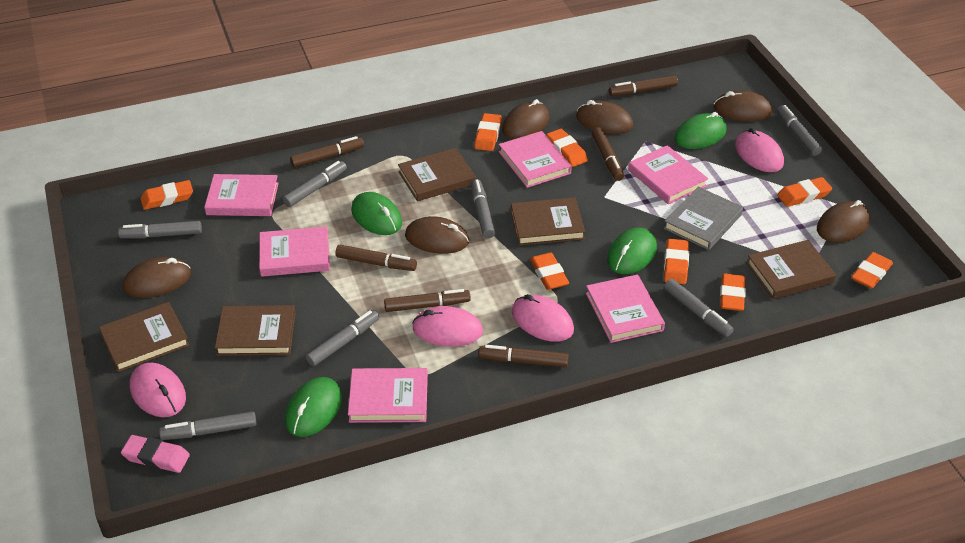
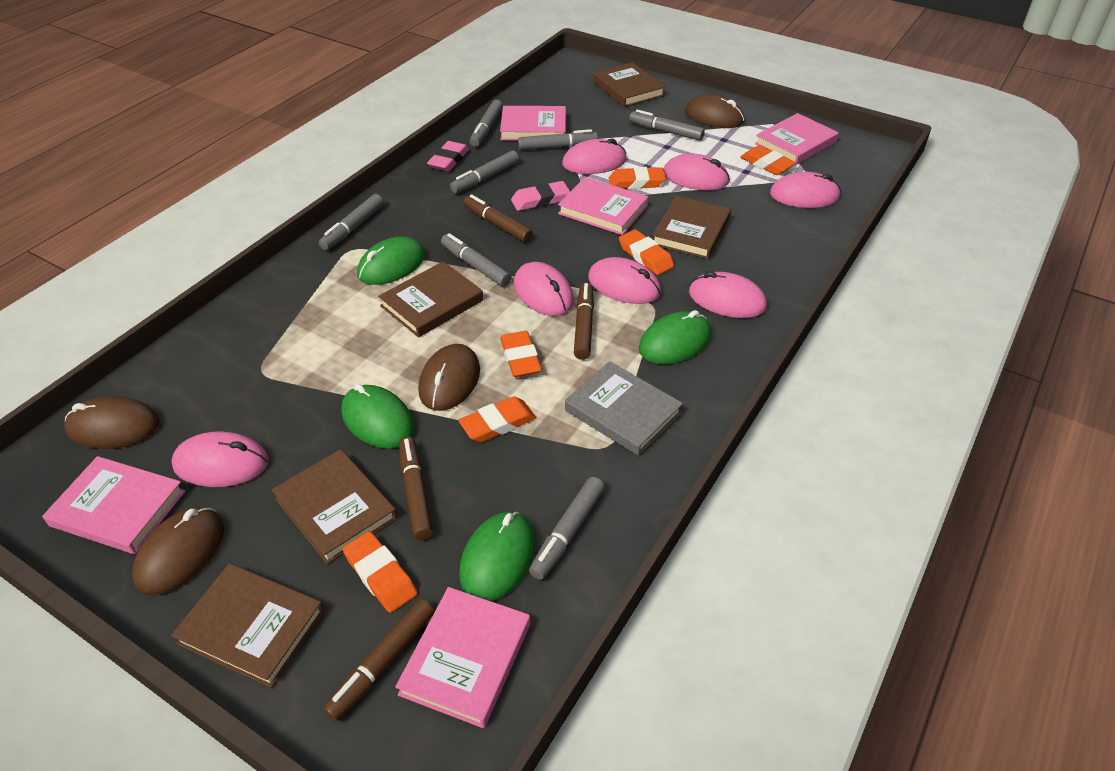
brown marker: 6 -> 4
brown mouse: 6 -> 4
orange eraser: 8 -> 6
pink book: 6 -> 5
pink eraser: 1 -> 2
pink mouse: 4 -> 7

